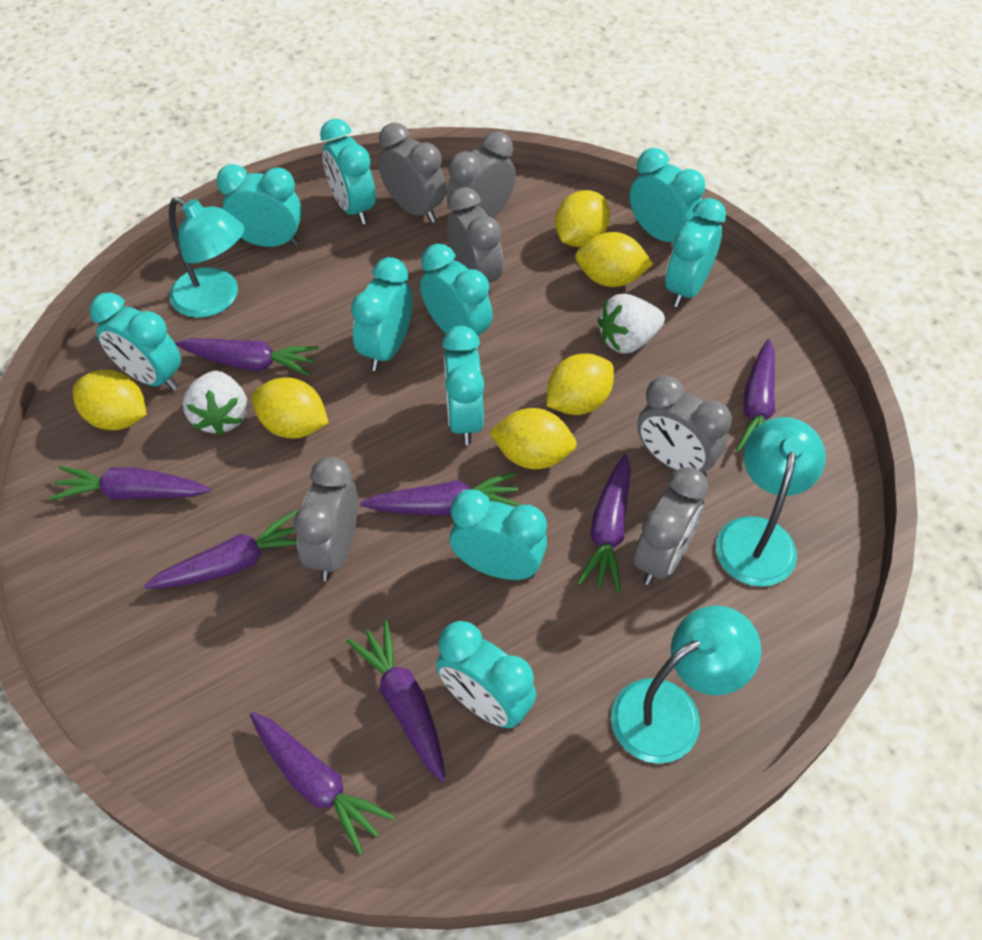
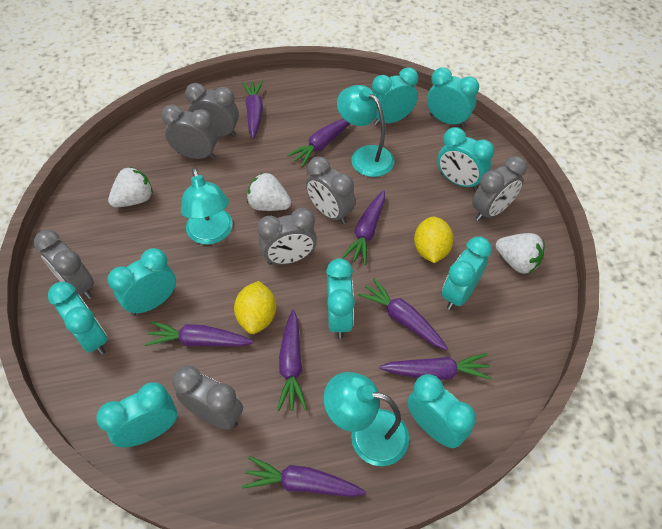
grey clock: 6 -> 7
turquoise clock: 10 -> 9
white strawberry: 2 -> 3
yellow lemon: 6 -> 2

